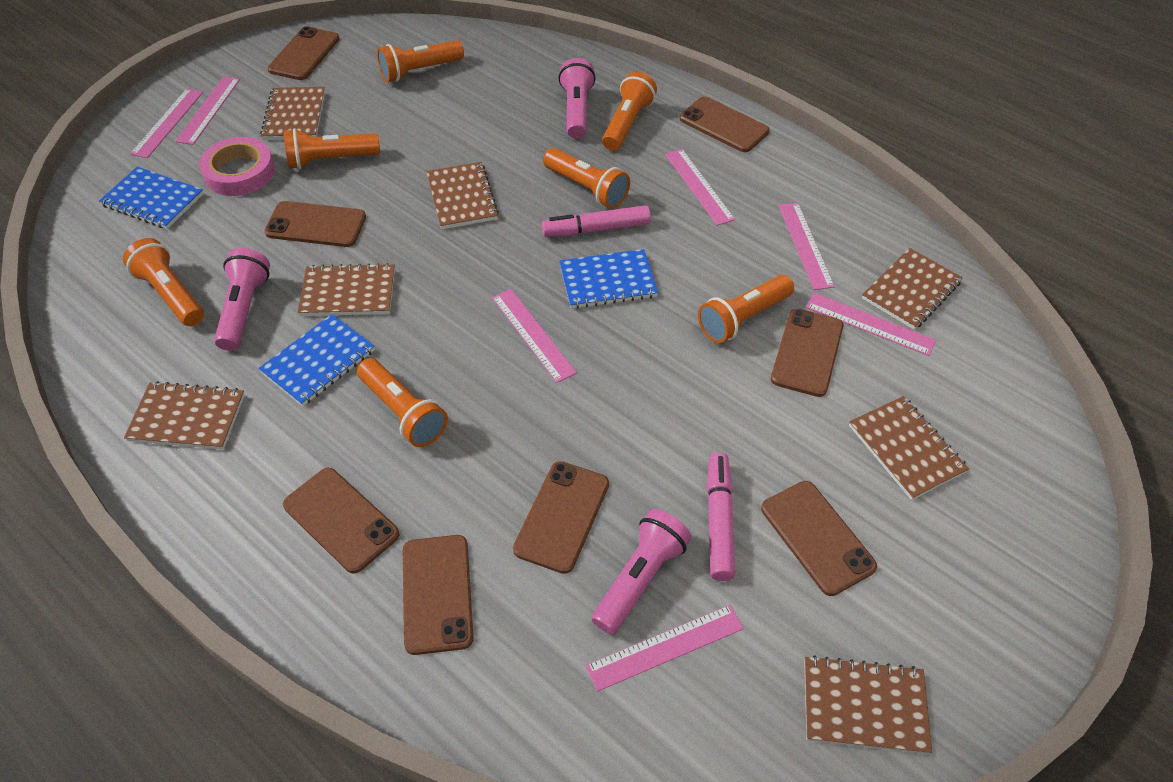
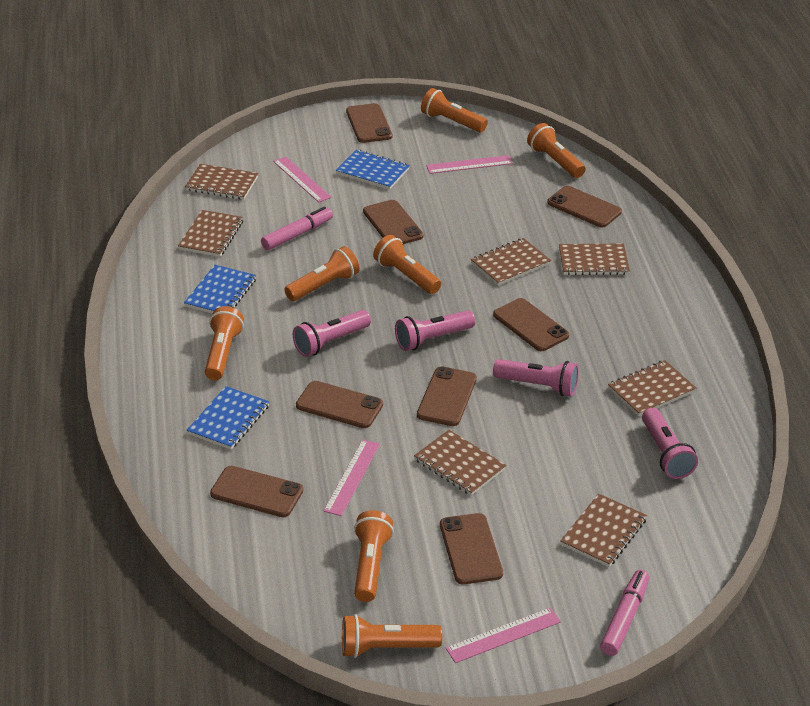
pink flashlight: 3 -> 4
pink ruler: 7 -> 4
pink tape: 1 -> 0

